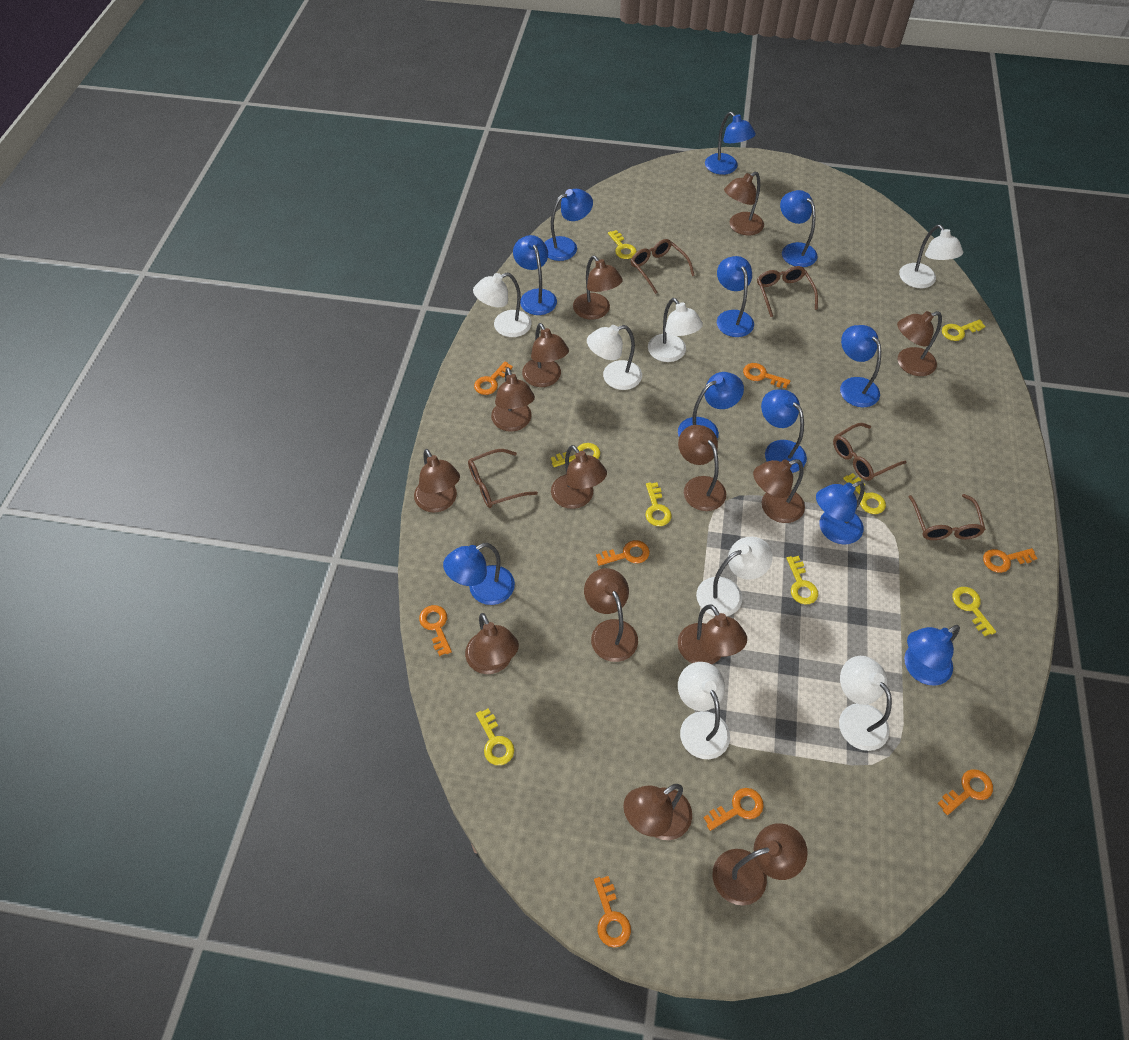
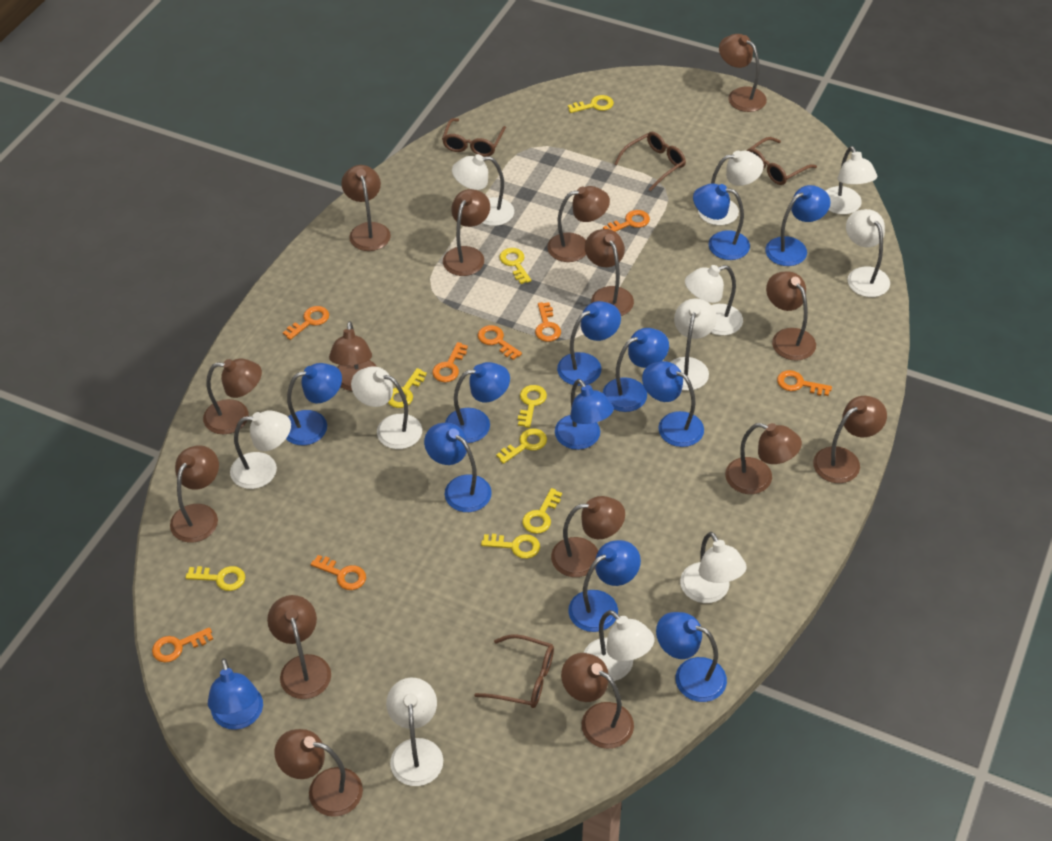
blue lamp: 11 -> 12
brown glasses: 5 -> 4
brown lamp: 14 -> 15
white lamp: 7 -> 11

